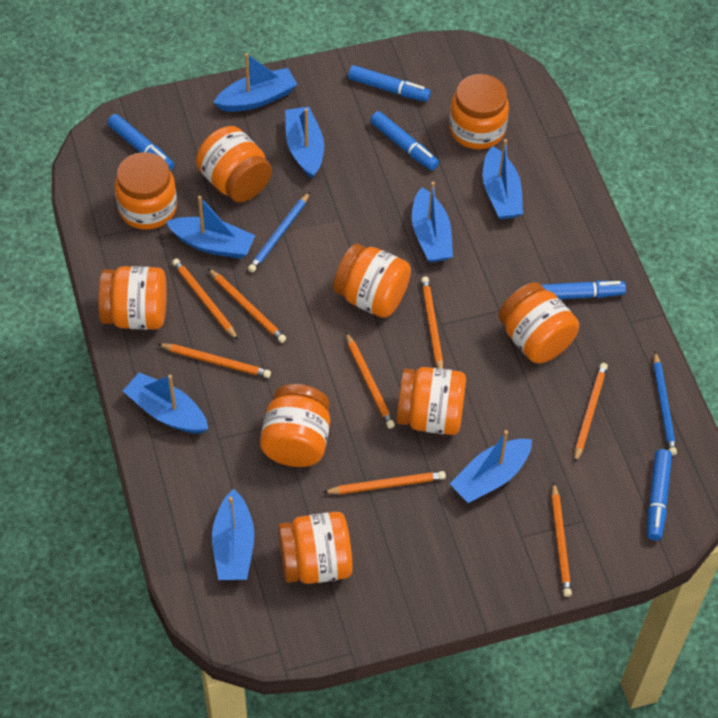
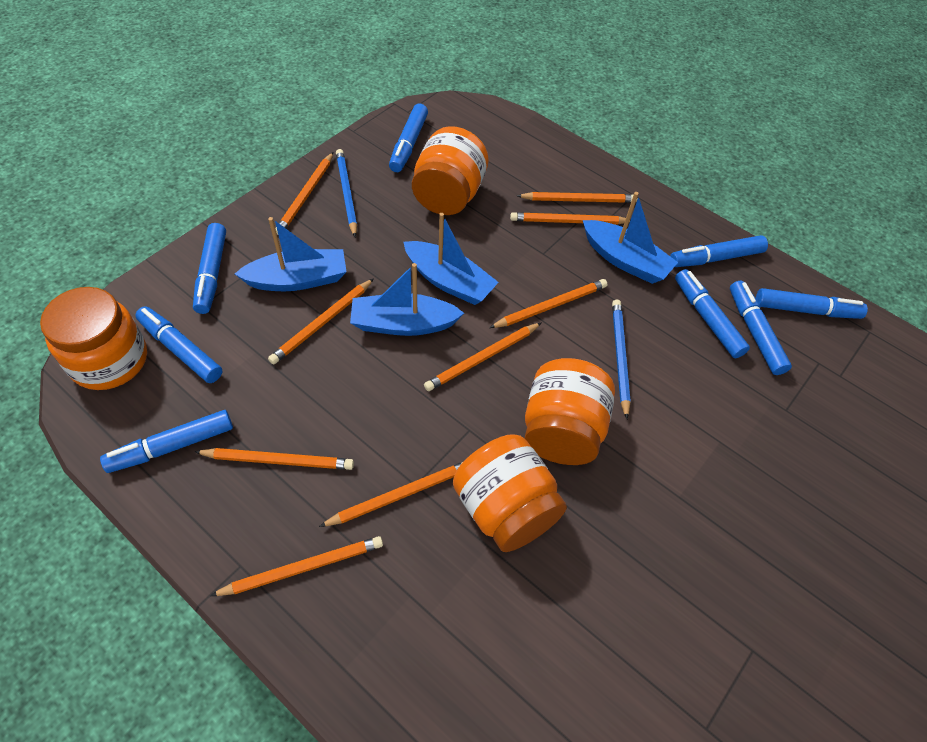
blue boat: 8 -> 4
blue marker: 5 -> 8
orange jar: 9 -> 4
orange pencil: 8 -> 9

